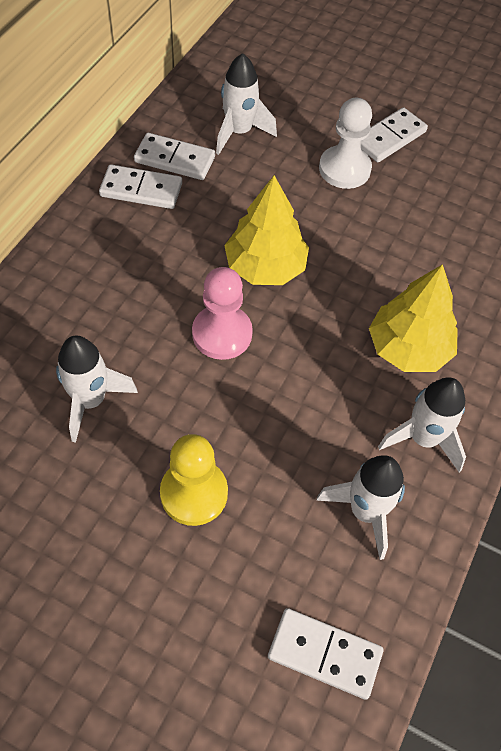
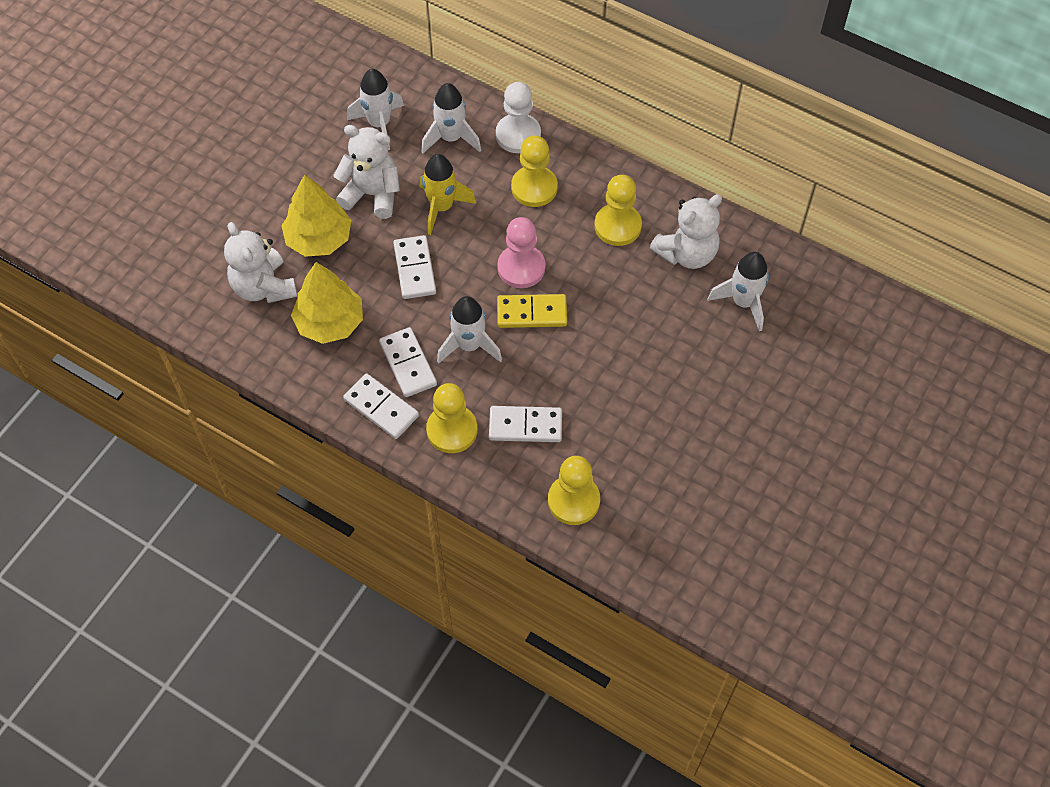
white teddy bear: 0 -> 3
yellow domino: 0 -> 1
yellow pawn: 1 -> 4
yellow rocket: 0 -> 1

